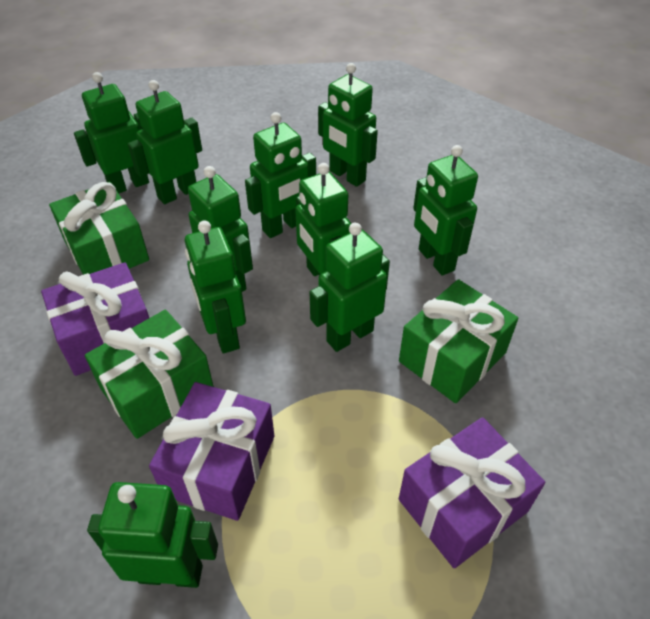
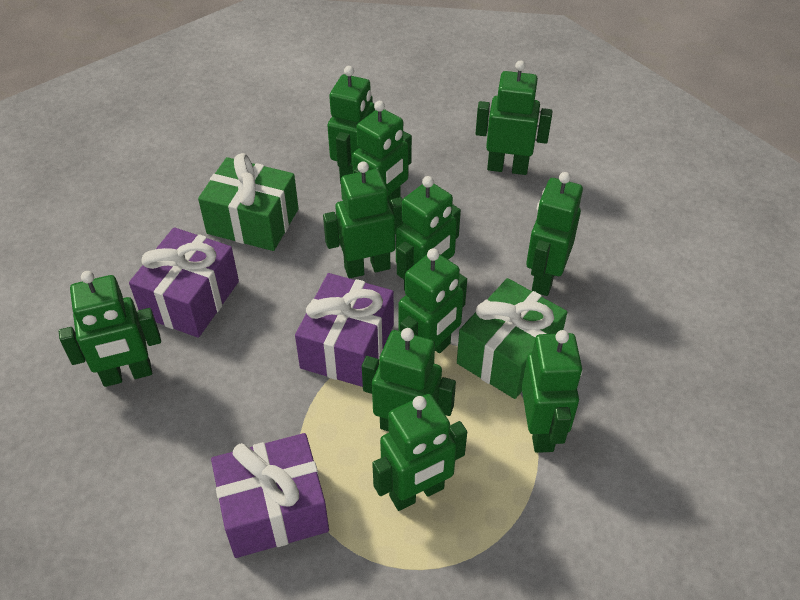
green gift: 3 -> 2
green robot: 10 -> 11

